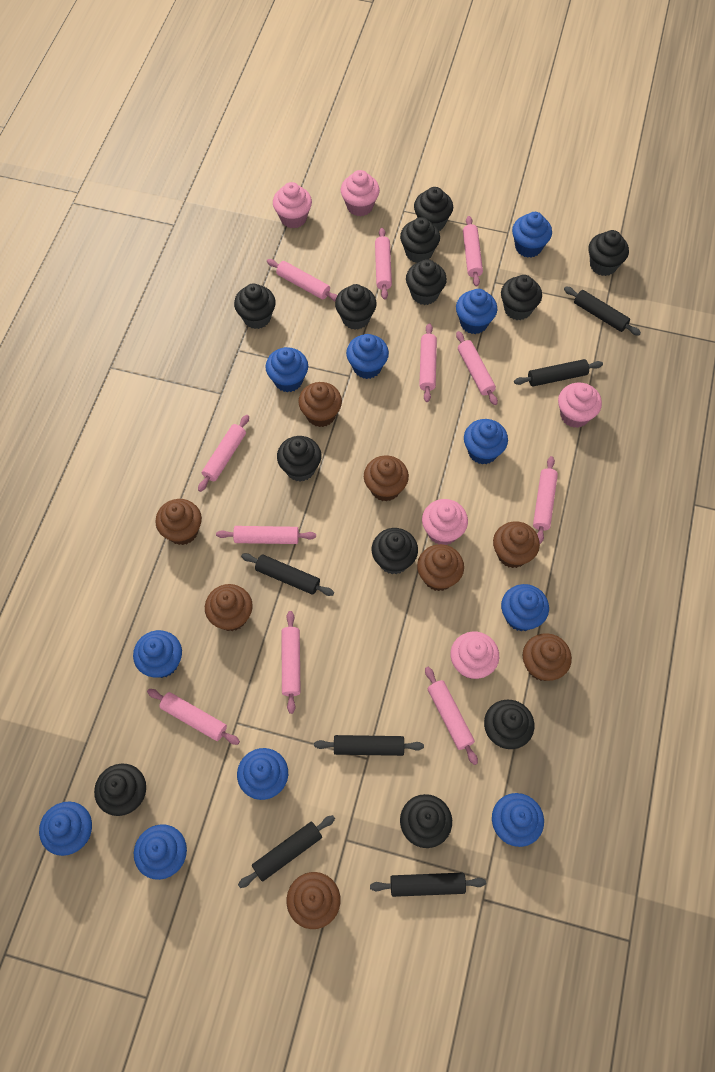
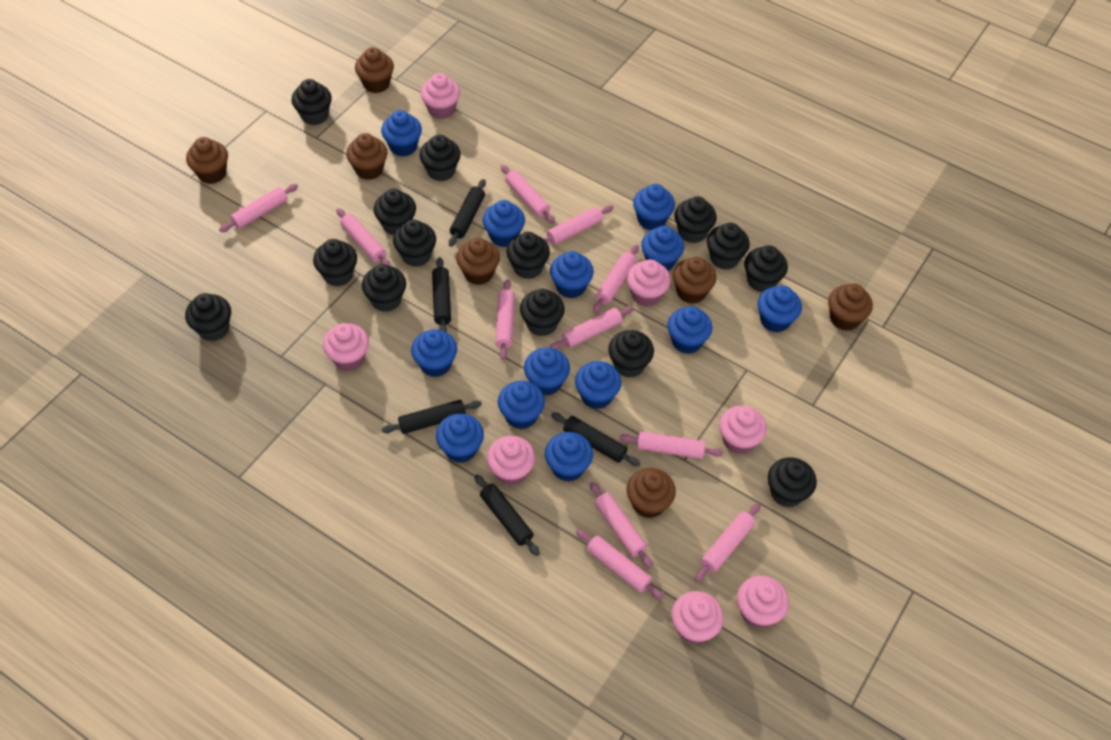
black cupcake: 12 -> 14
black rolling pin: 6 -> 5
blue cupcake: 11 -> 13
brown cupcake: 8 -> 7
pink cupcake: 5 -> 7

